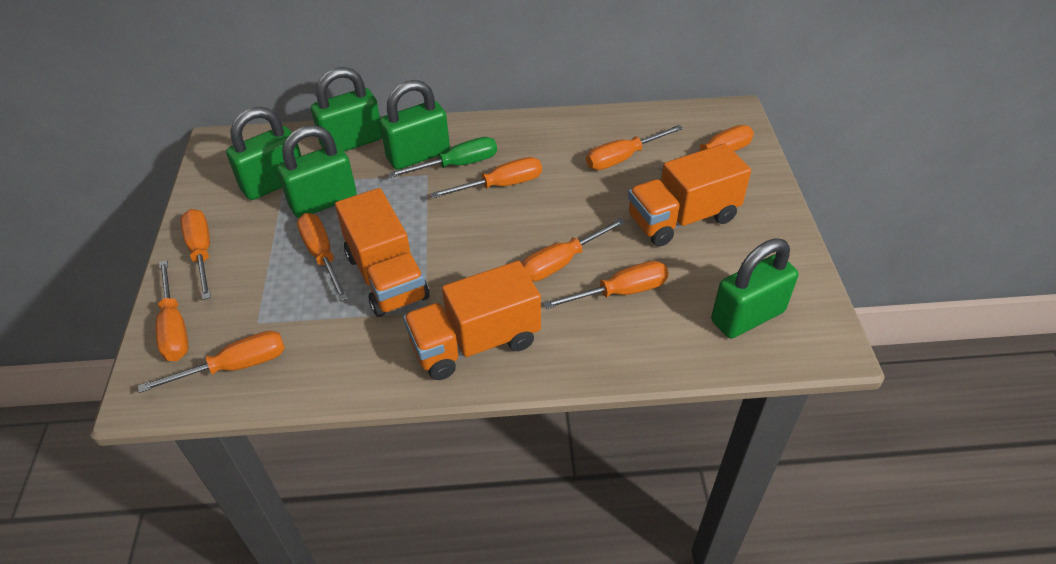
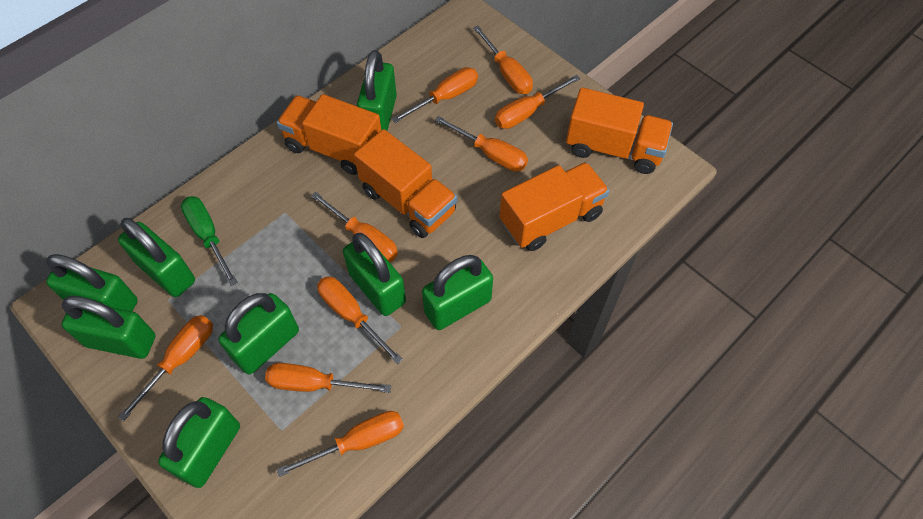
green padlock: 5 -> 8
orange truck: 3 -> 4

